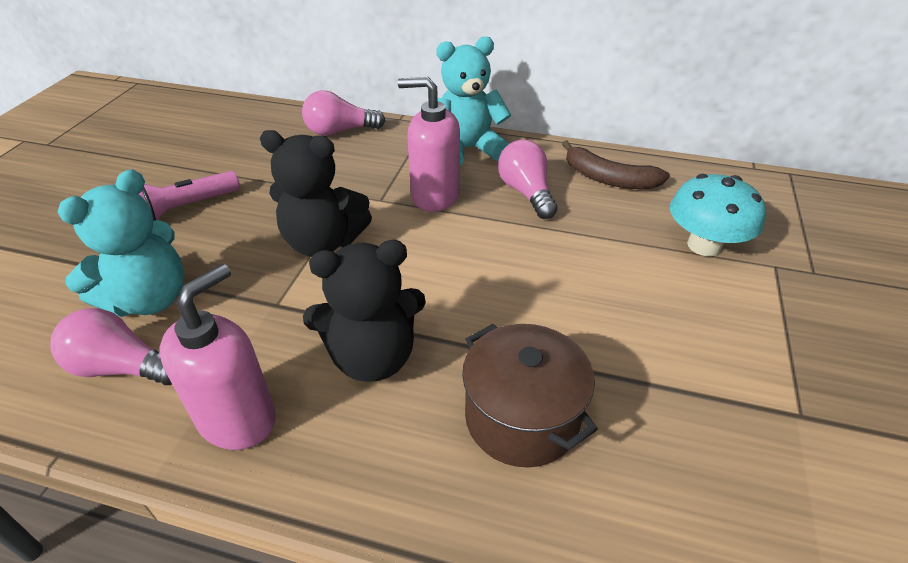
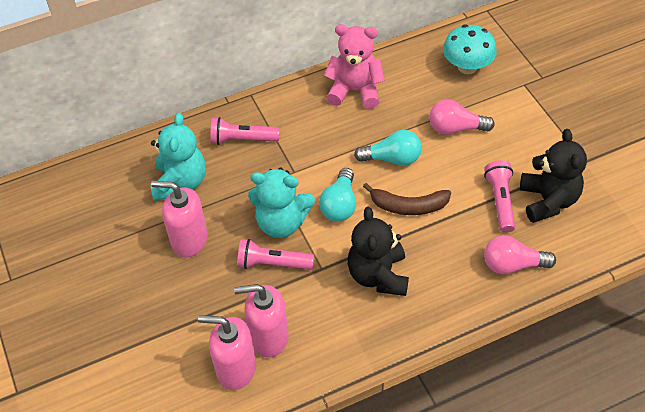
brown pot: 1 -> 0
pink flashlight: 1 -> 3
pink light bulb: 3 -> 2
pink soap dispenser: 2 -> 3
pink teddy bear: 0 -> 1
turquoise light bulb: 0 -> 2

